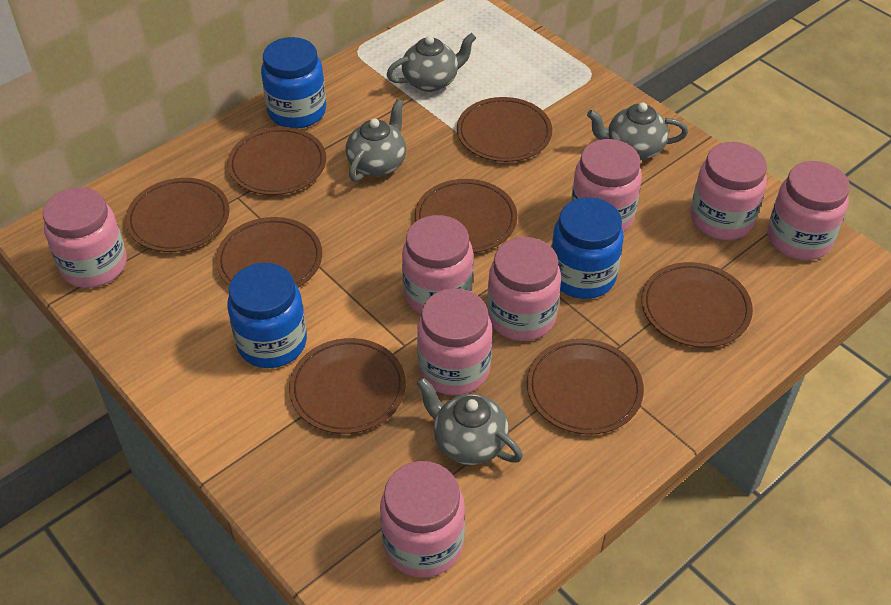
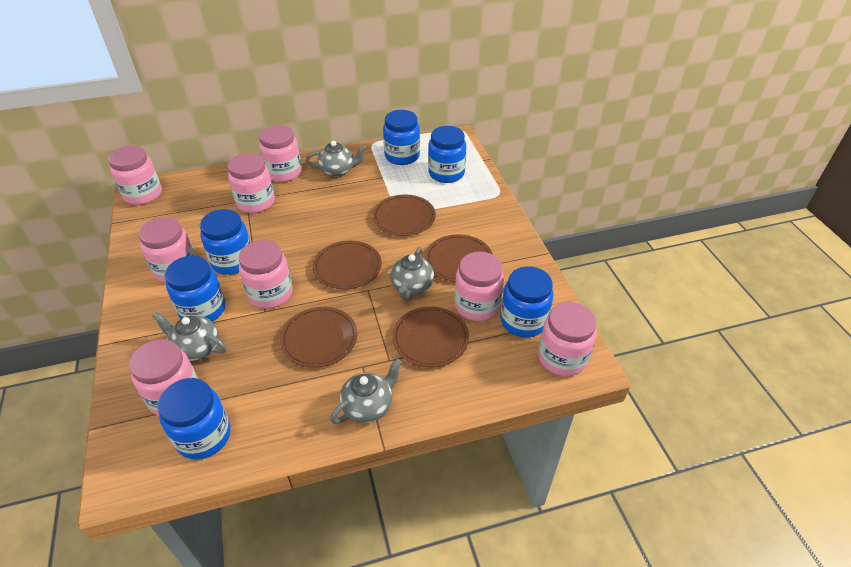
blue jar: 3 -> 6
brown plate: 8 -> 5

